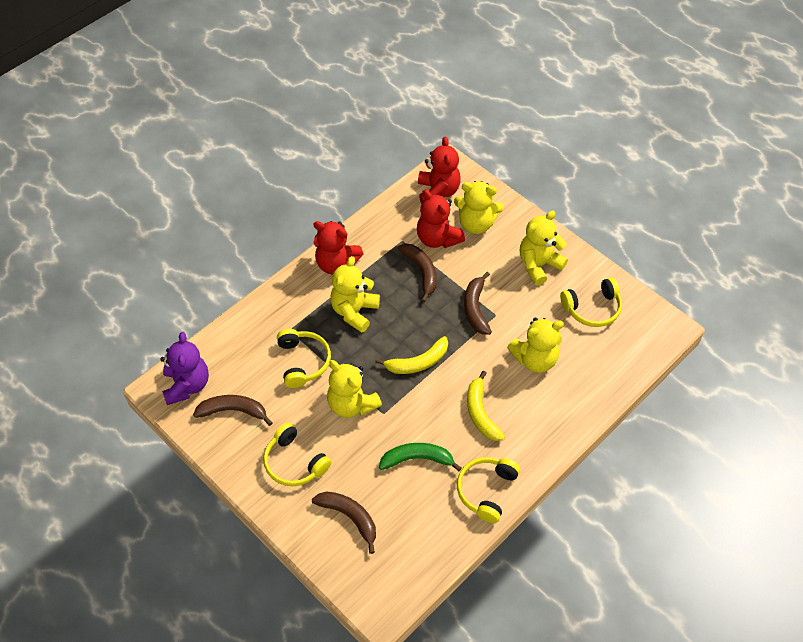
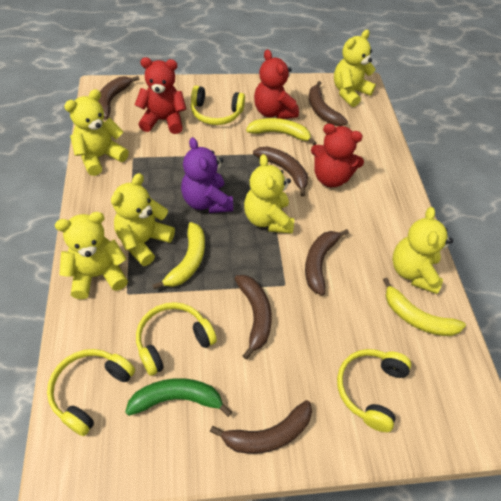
brown banana: 4 -> 6
yellow banana: 2 -> 3
yellow teddy bear: 5 -> 6

